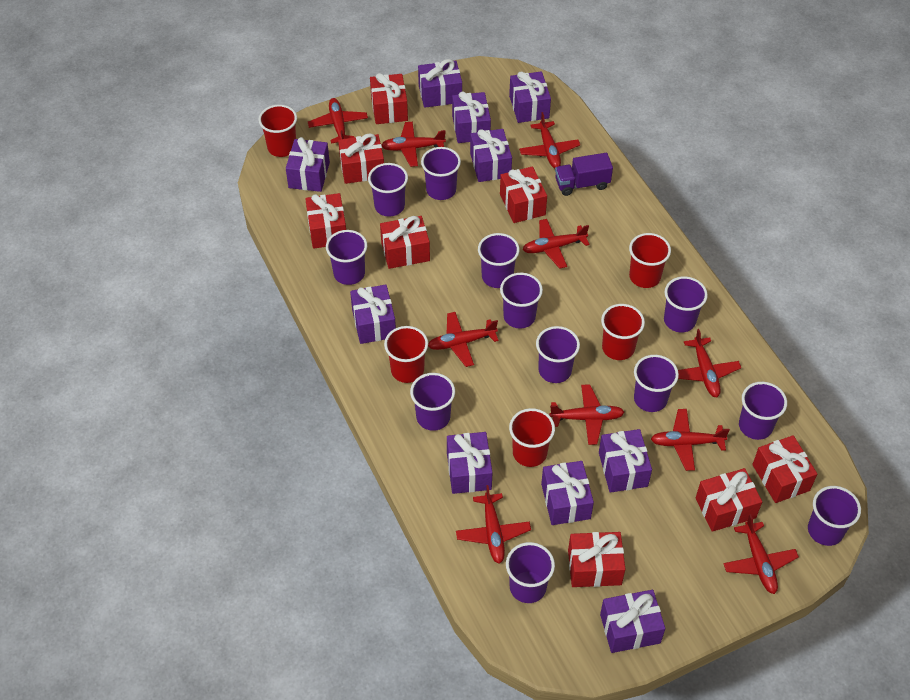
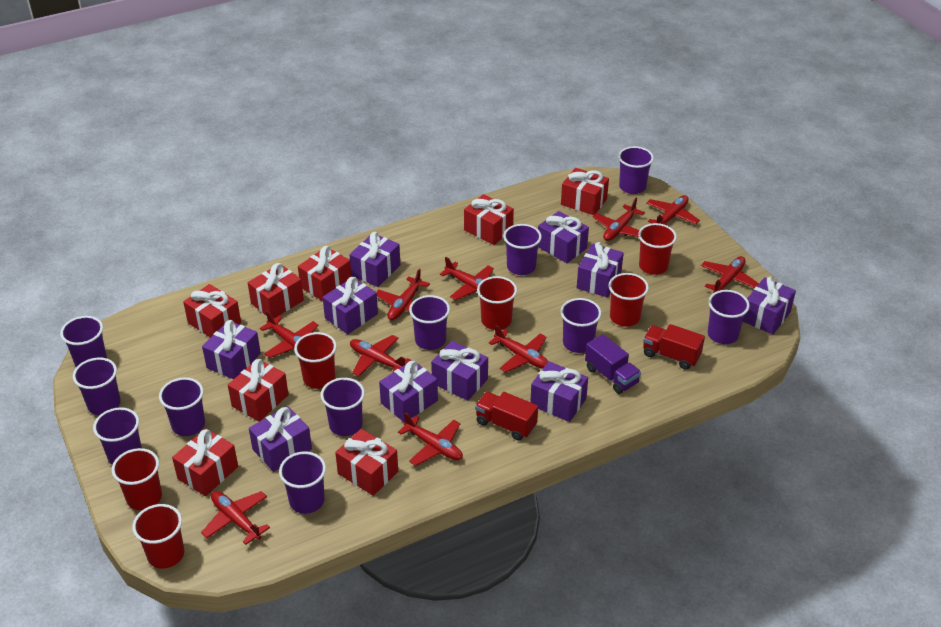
purple cup: 12 -> 11
red cup: 5 -> 6
red truck: 0 -> 2

